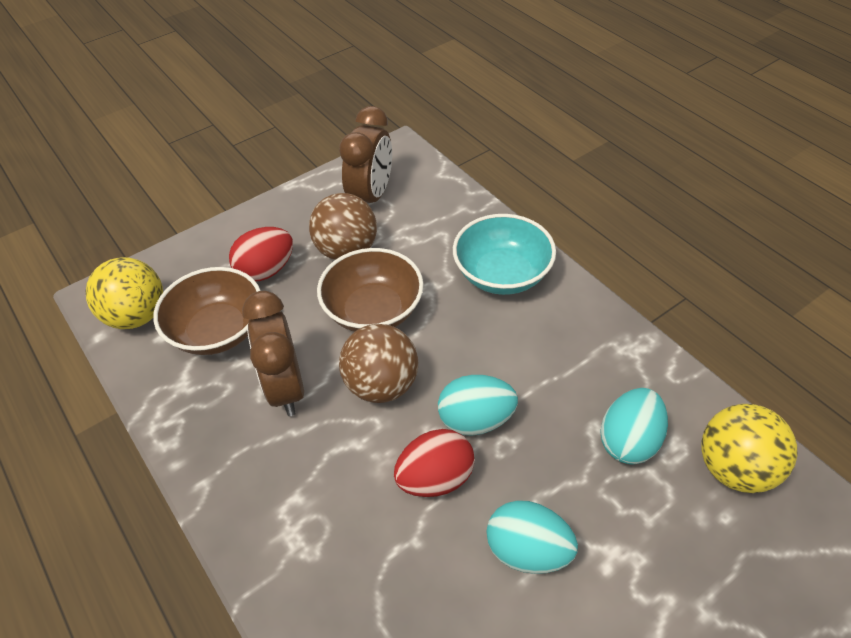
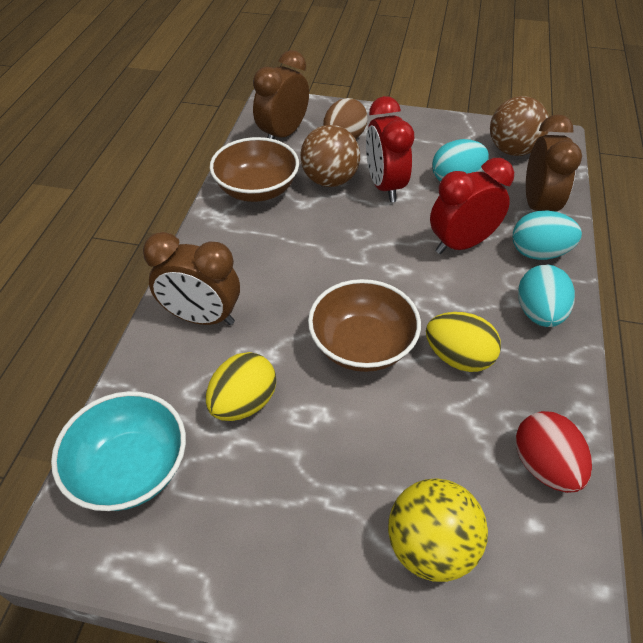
brown clock: 2 -> 3
brown egg: 0 -> 1
red clock: 0 -> 2
red egg: 2 -> 1
yellow ball: 2 -> 1
yellow egg: 0 -> 2

